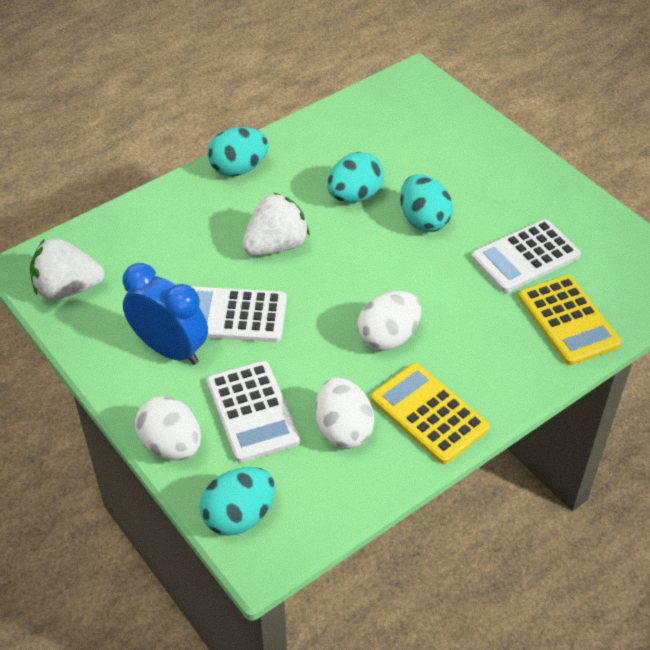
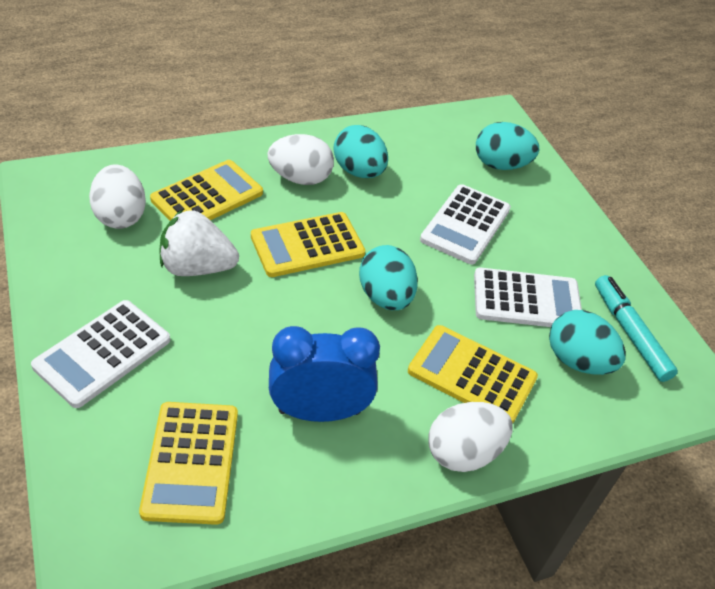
turquoise marker: 0 -> 1
white strawberry: 2 -> 1
yellow calculator: 2 -> 4

